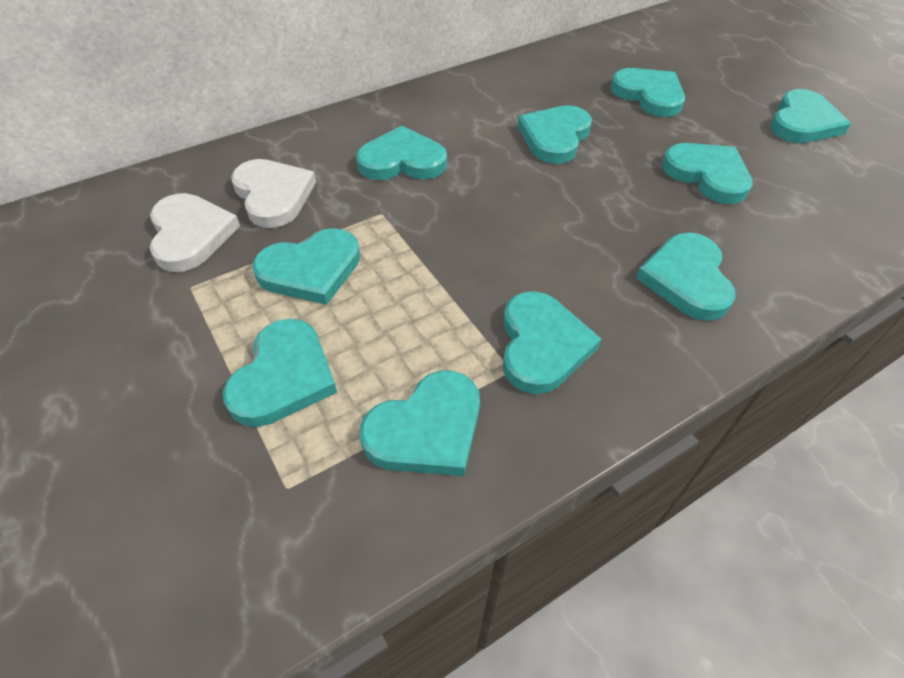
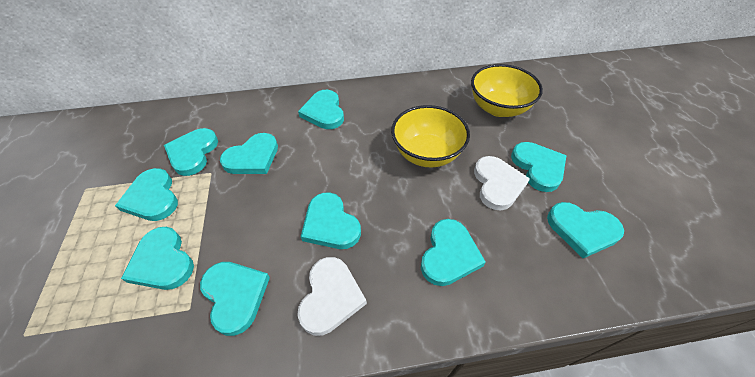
yellow bowl: 0 -> 2

